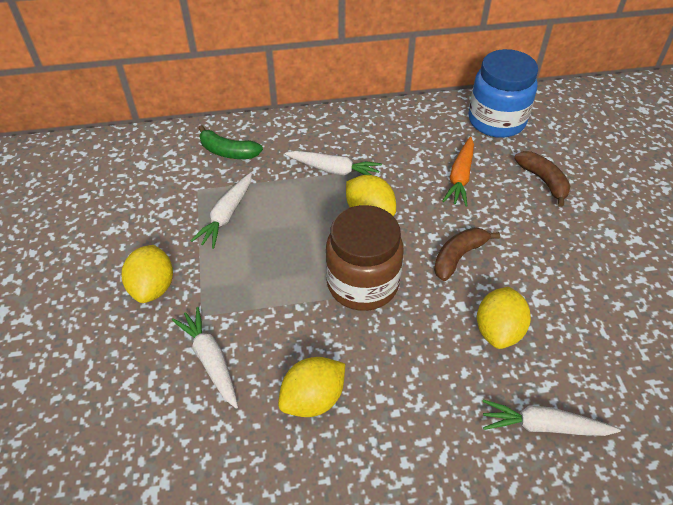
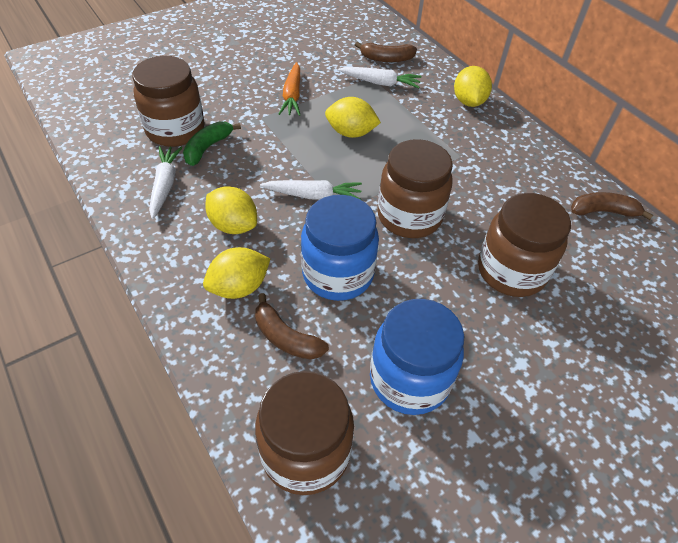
blue jar: 1 -> 2
brown banana: 2 -> 3
brown jar: 1 -> 4
white carrot: 4 -> 3

